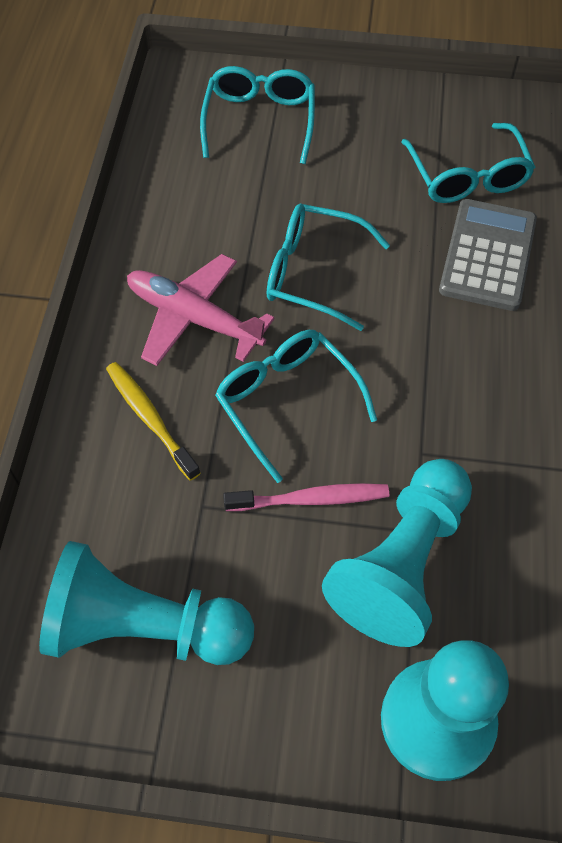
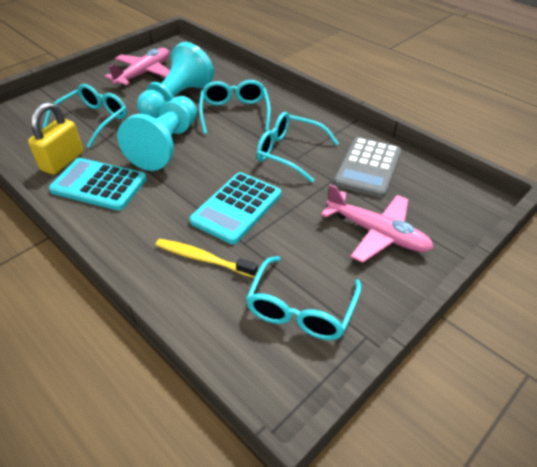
pink plane: 1 -> 2
pink toothbrush: 1 -> 0
turquoise calculator: 0 -> 2
turquoise pawn: 3 -> 2
yellow padlock: 0 -> 1

